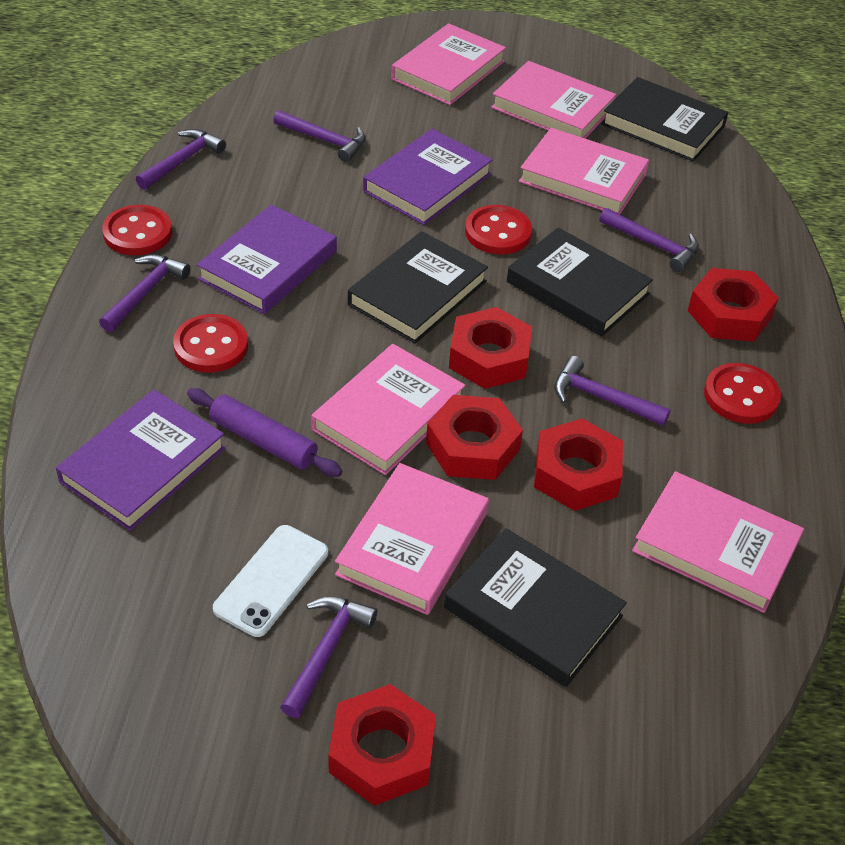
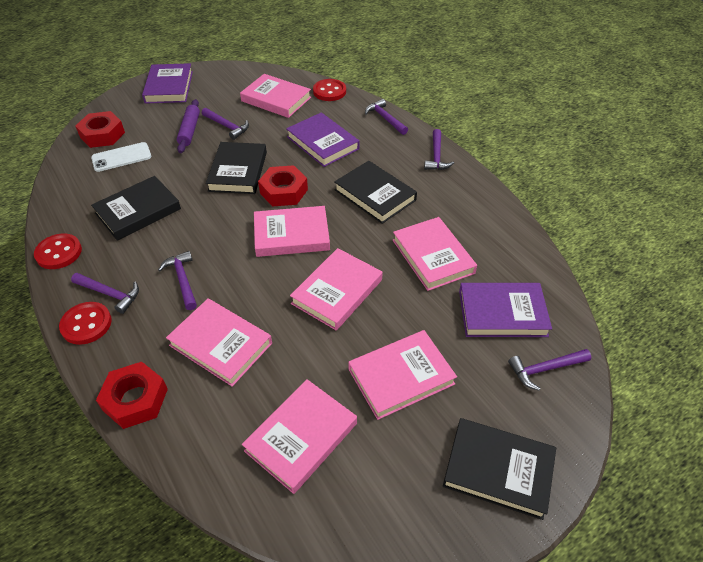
pink book: 6 -> 7
red button: 4 -> 3
red nut: 5 -> 3

